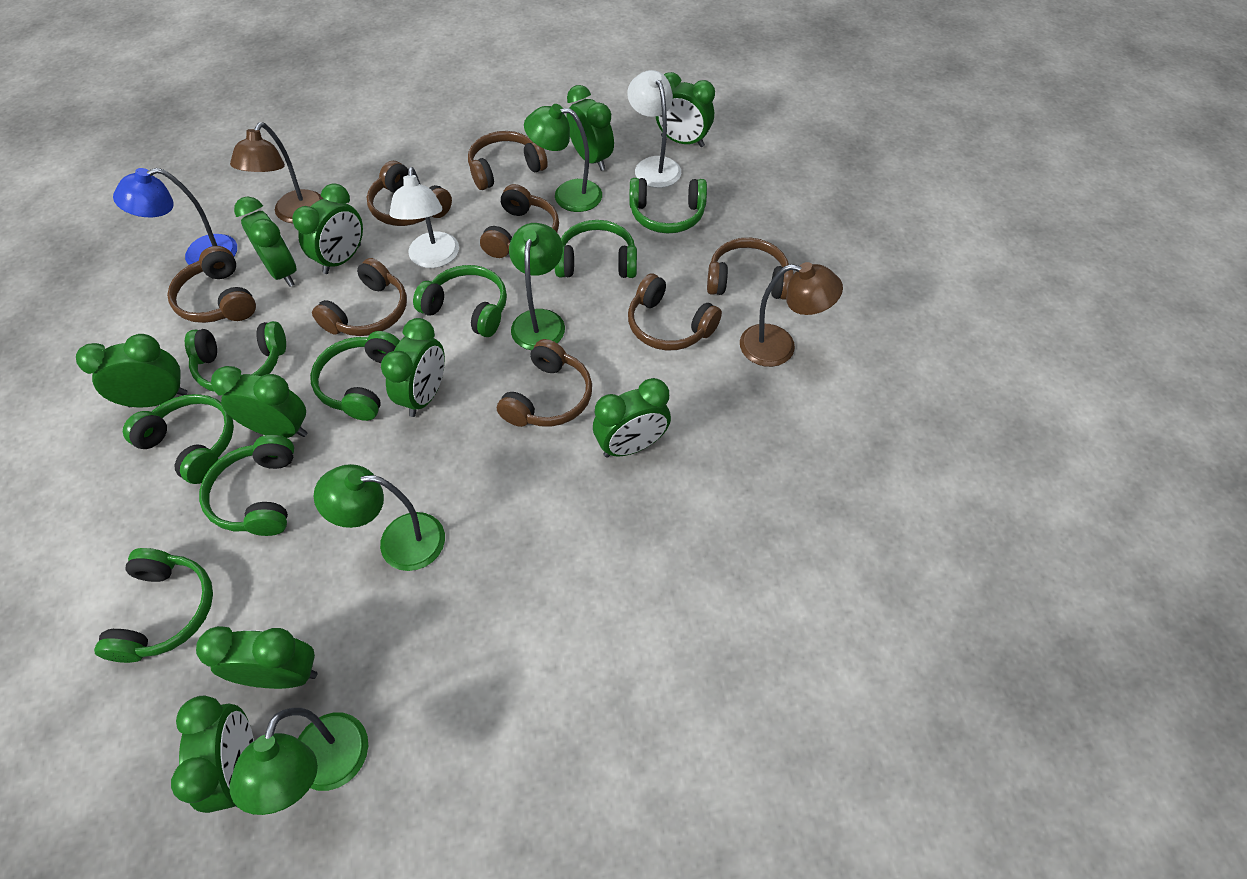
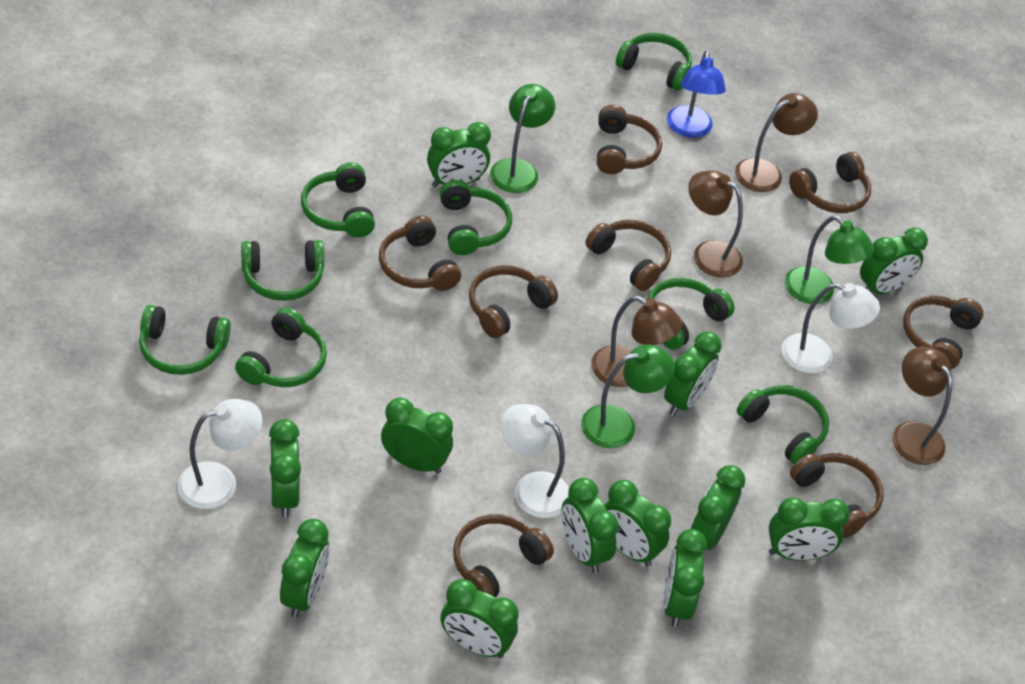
brown lamp: 2 -> 4
green clock: 10 -> 12
green lamp: 4 -> 3
white lamp: 2 -> 3

